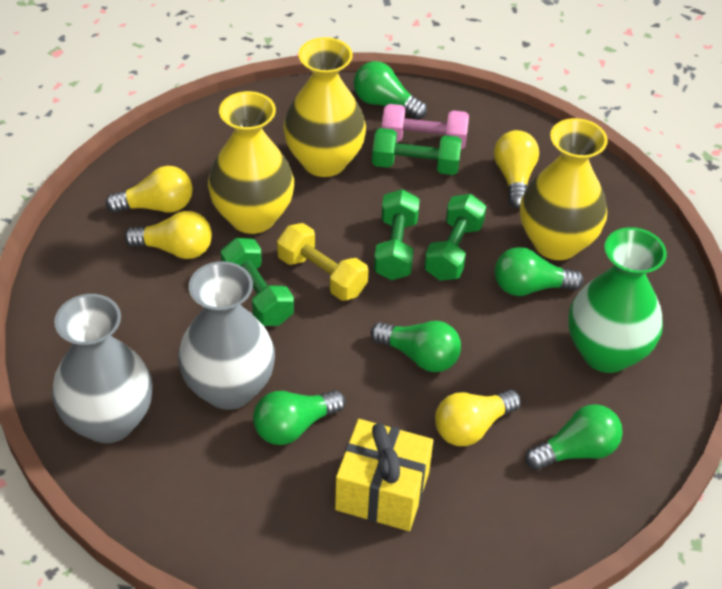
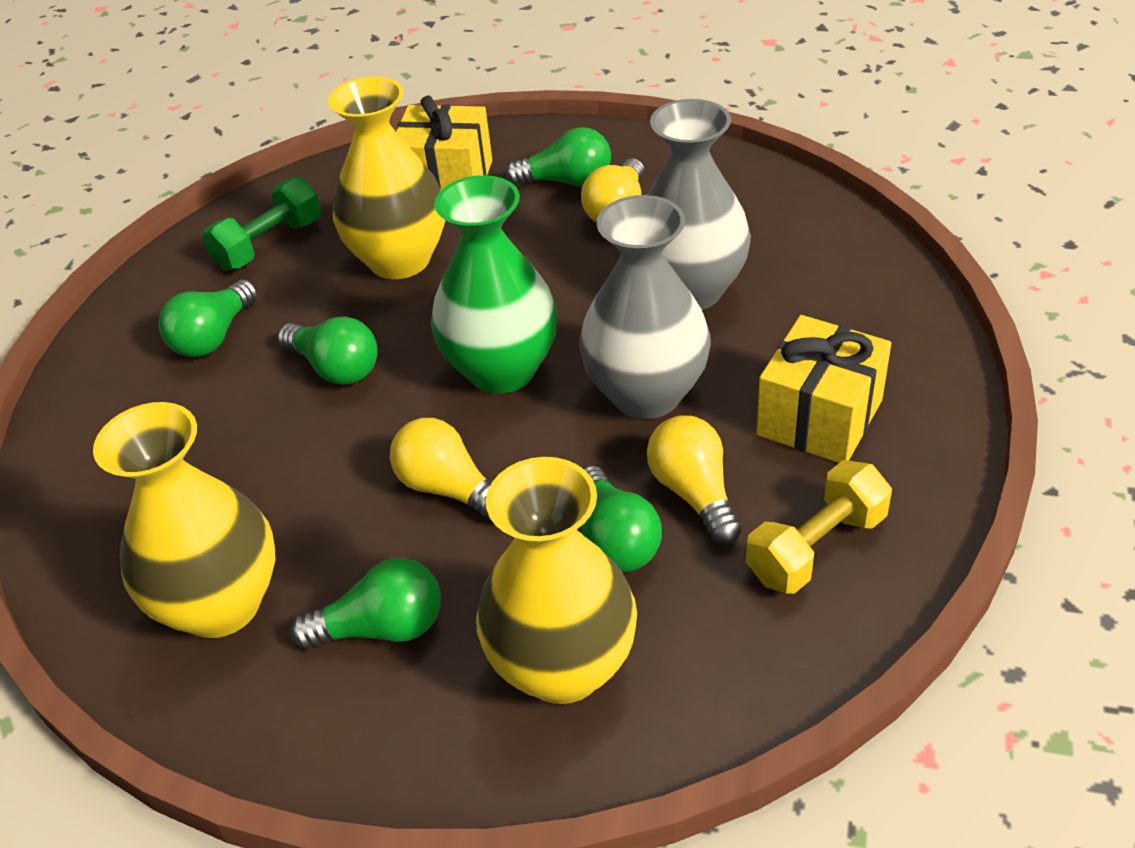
green dumbbell: 4 -> 1
pink dumbbell: 1 -> 0
yellow gift: 1 -> 2
yellow light bulb: 4 -> 3

